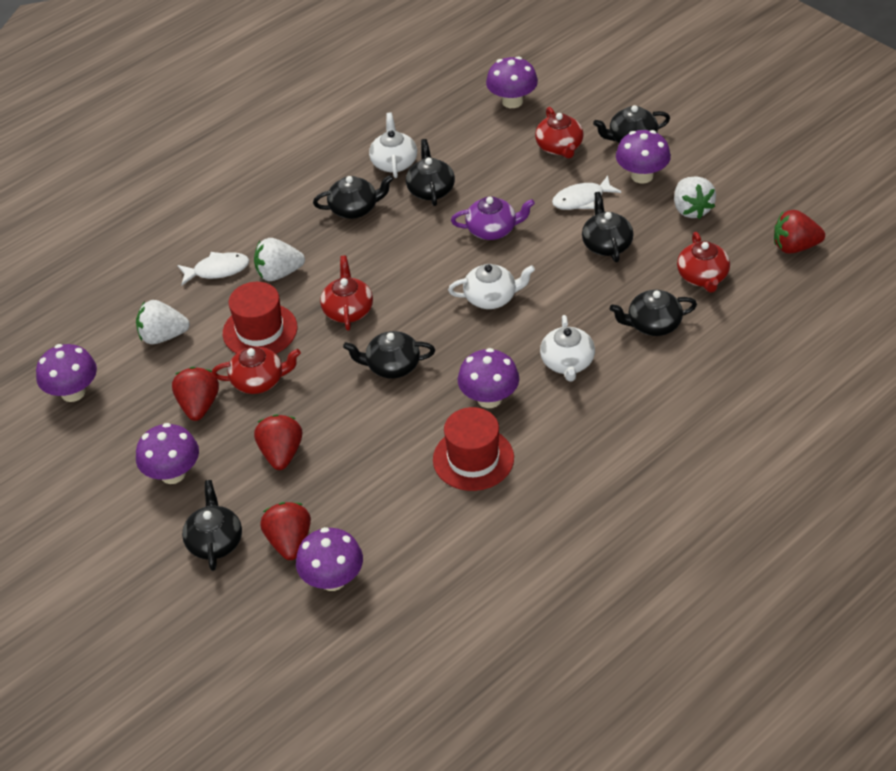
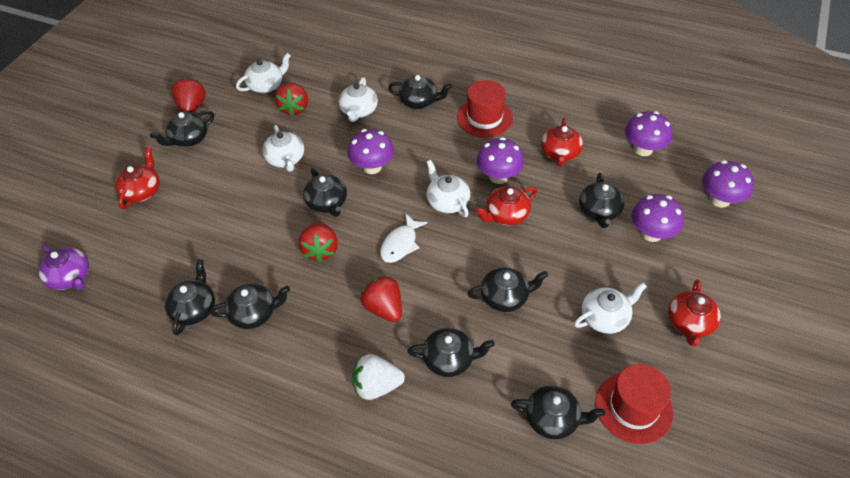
black teapot: 7 -> 9
purple mushroom: 6 -> 5
white fish: 2 -> 1
white strawberry: 3 -> 1
white teapot: 3 -> 5

